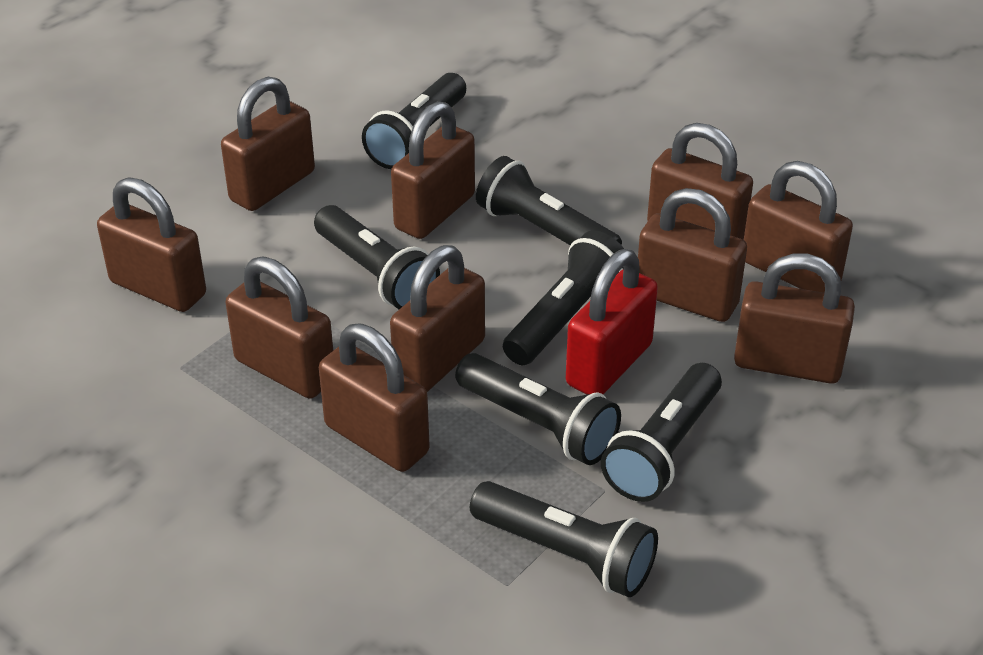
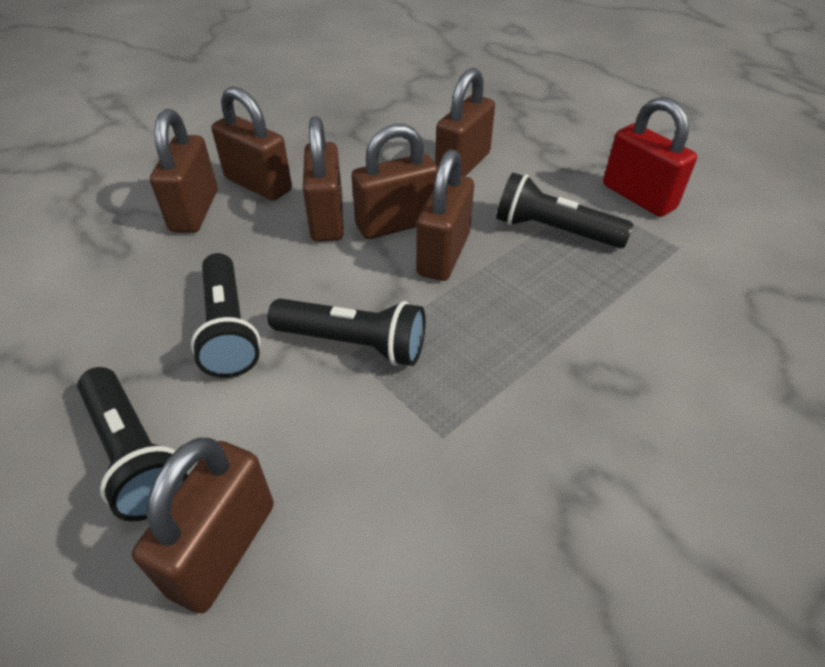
black flashlight: 7 -> 4
brown padlock: 10 -> 7

